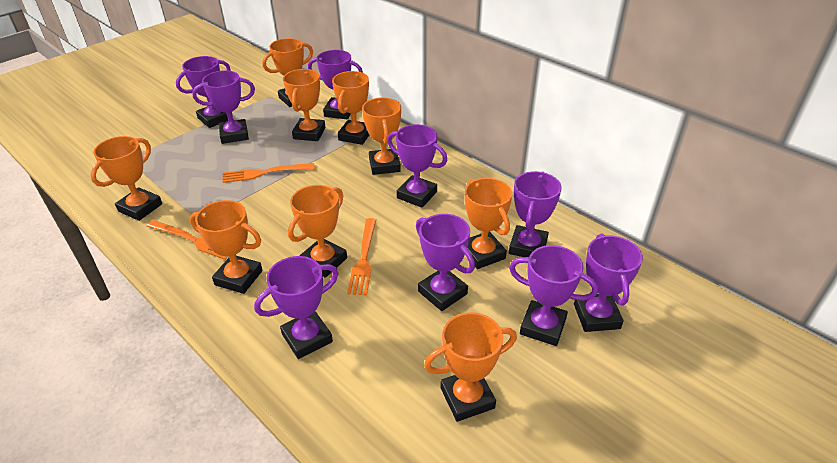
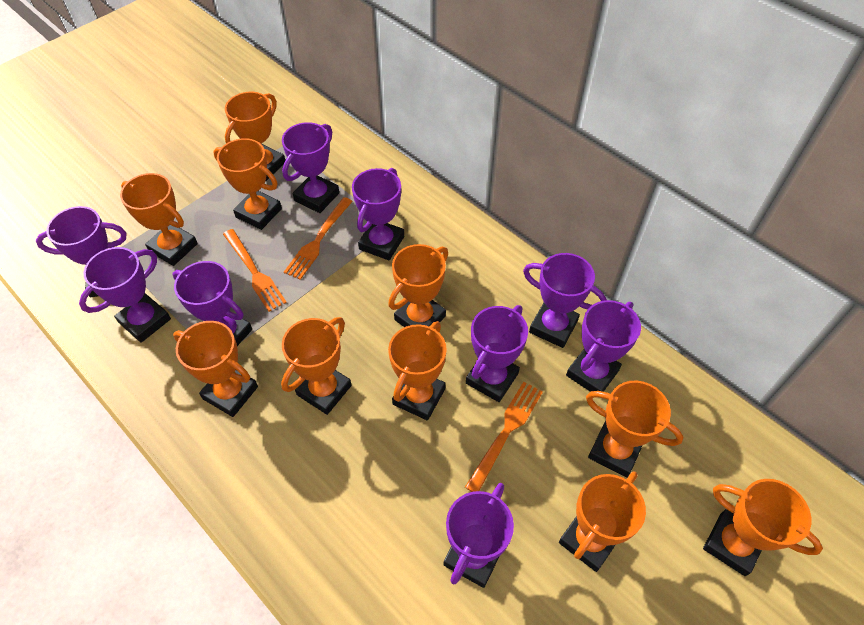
orange trophy: 9 -> 10

